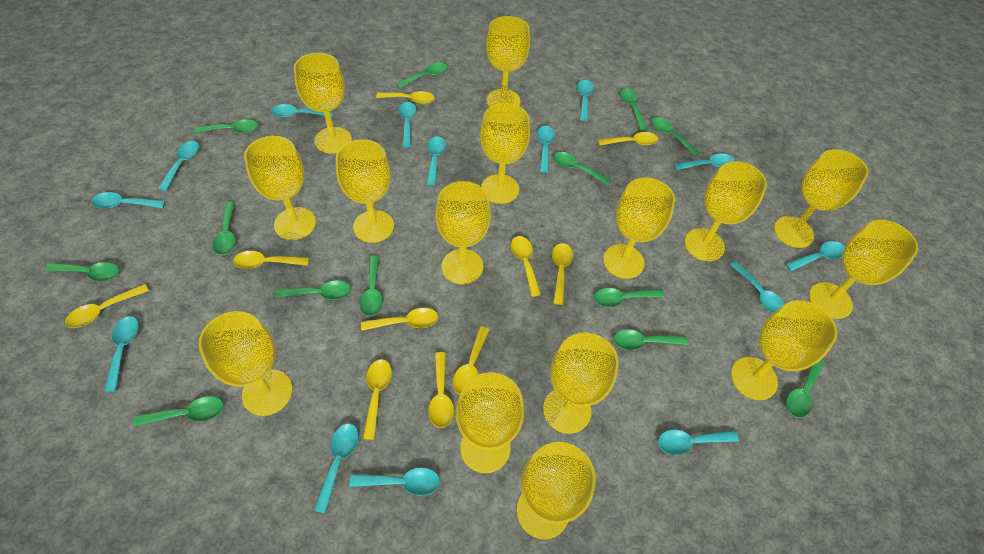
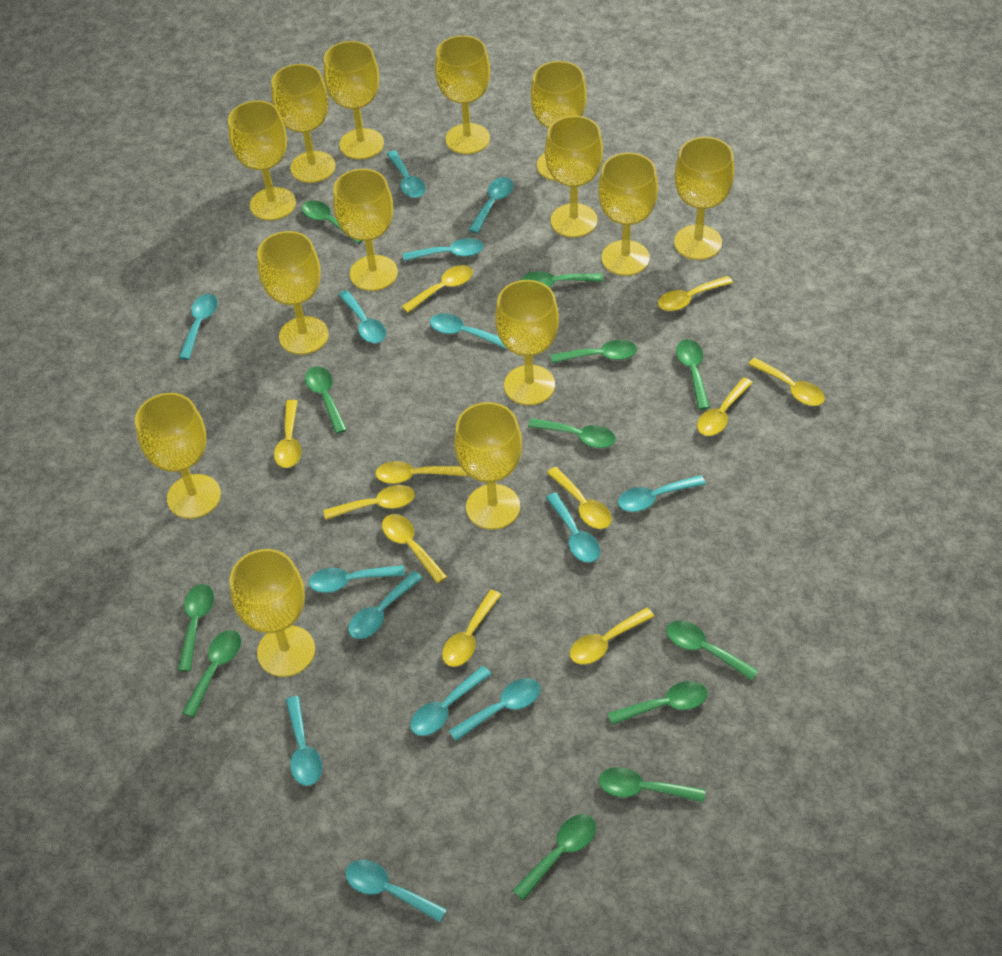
green spoon: 13 -> 12
yellow goblet: 15 -> 14
yellow spoon: 10 -> 11

